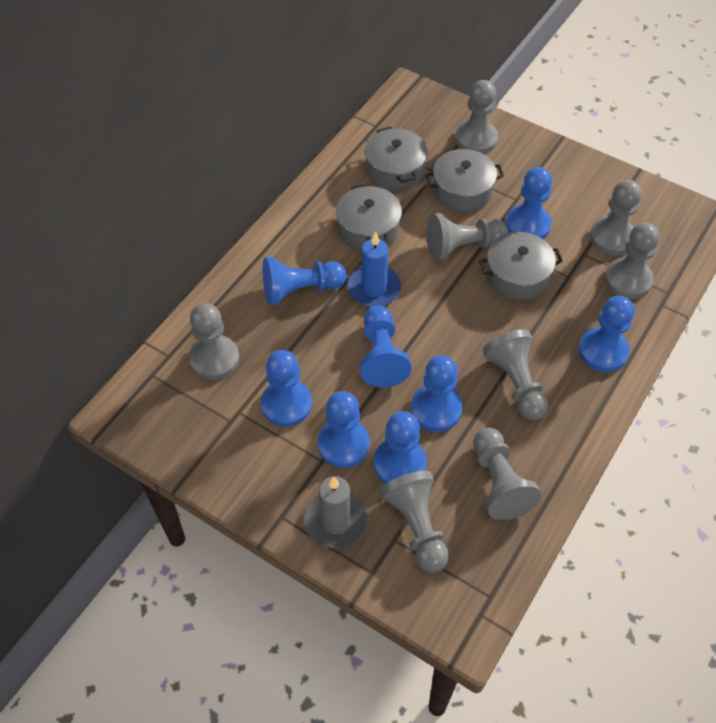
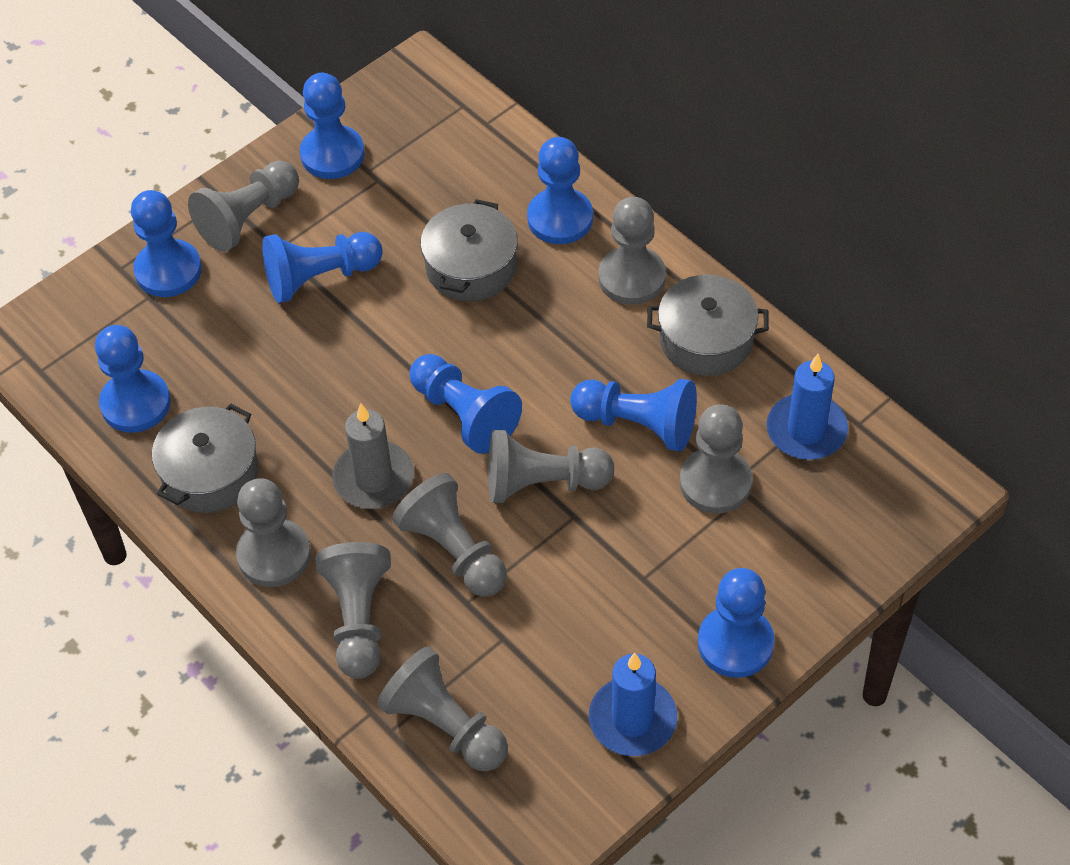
blue candle: 1 -> 2
grey pot: 4 -> 3

